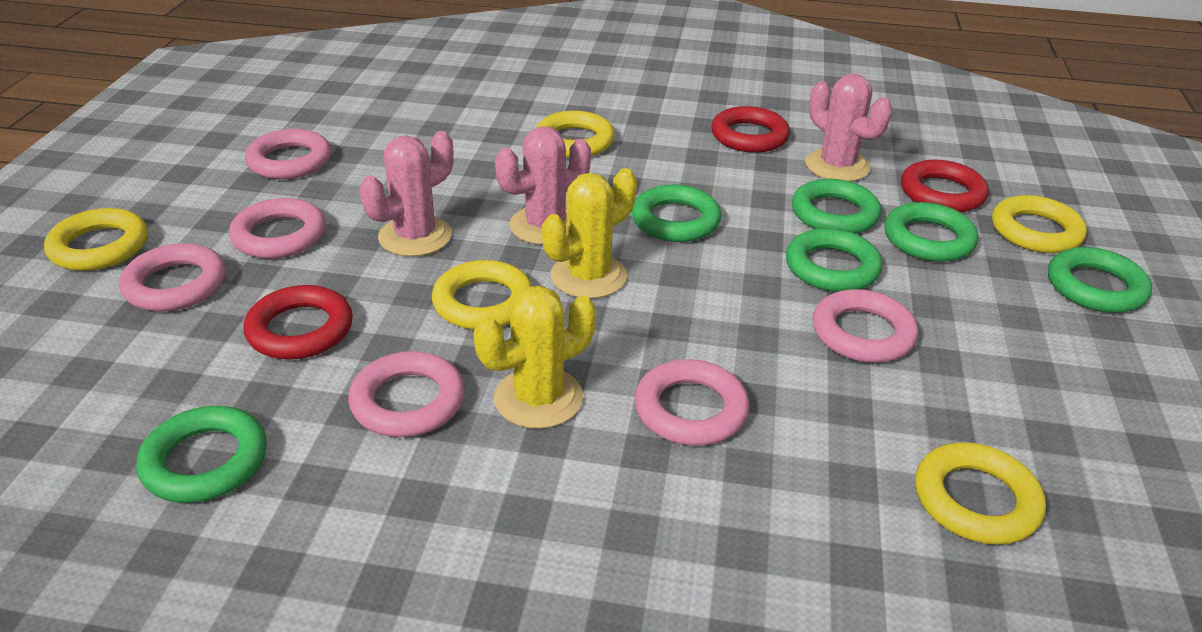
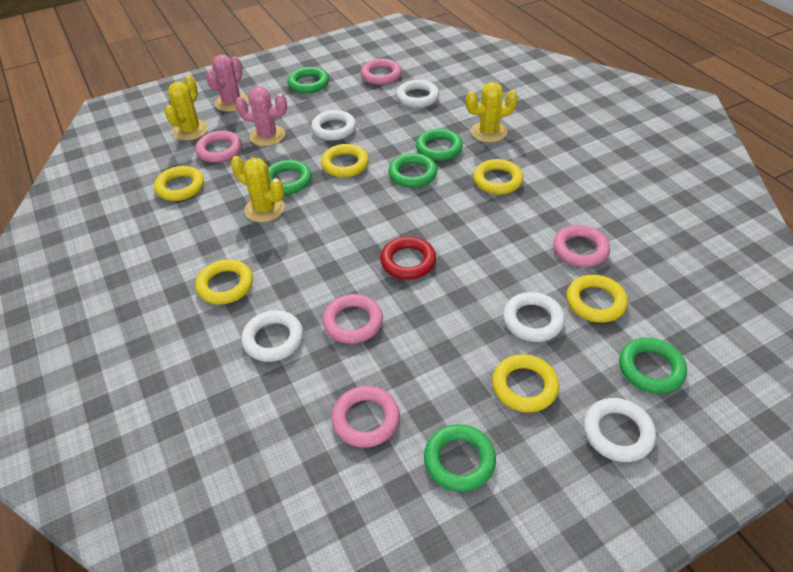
pink cactus: 3 -> 2
pink ring: 6 -> 5
red ring: 3 -> 1
white ring: 0 -> 5
yellow cactus: 2 -> 3
yellow ring: 5 -> 6

